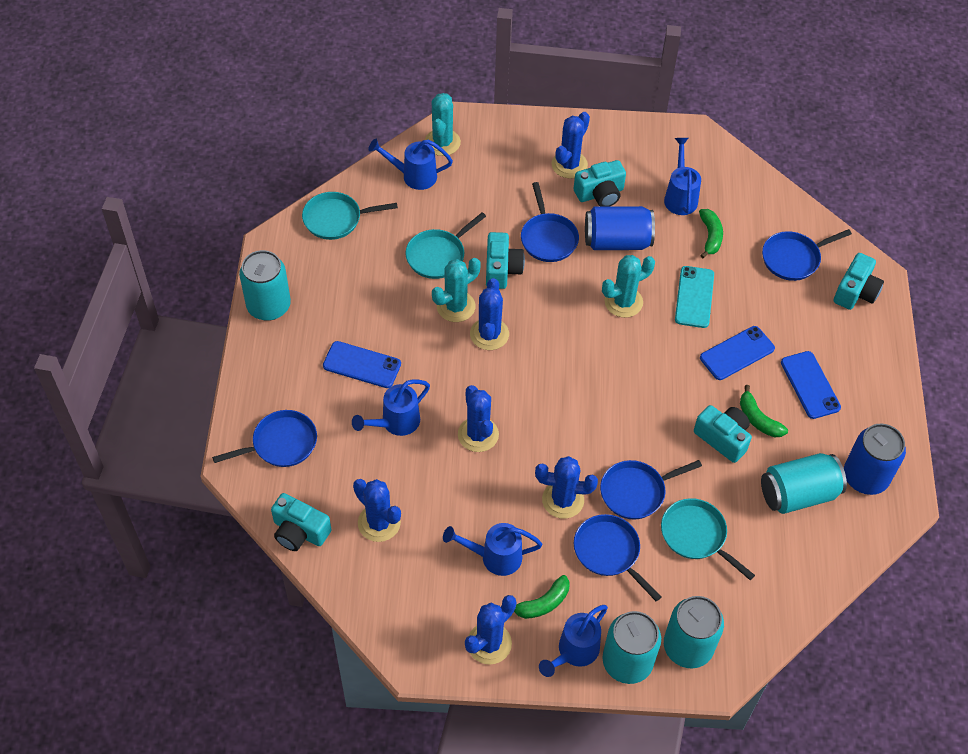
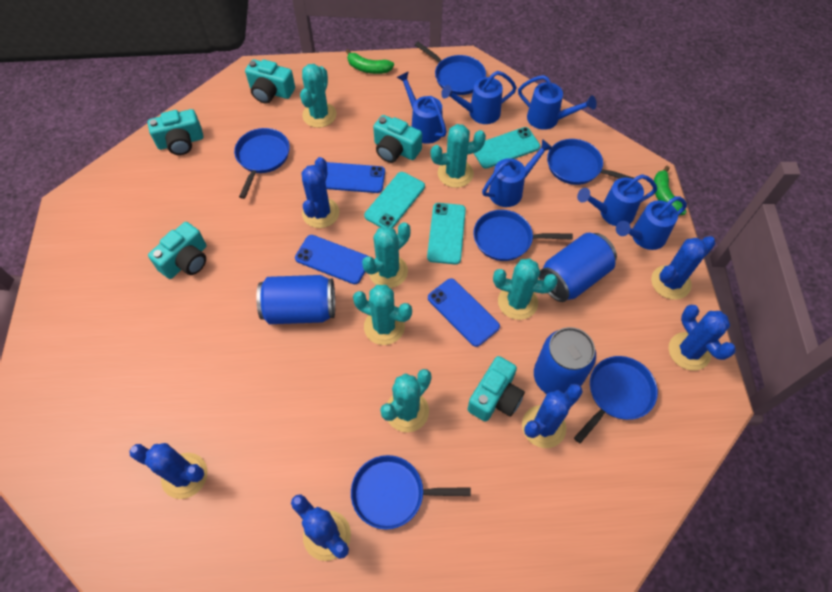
blue can: 2 -> 3
blue pan: 5 -> 6
blue watering can: 5 -> 6
green banana: 3 -> 2
turquoise cactus: 3 -> 6
turquoise can: 4 -> 0
turquoise pan: 3 -> 0
turquoise phone: 1 -> 3

